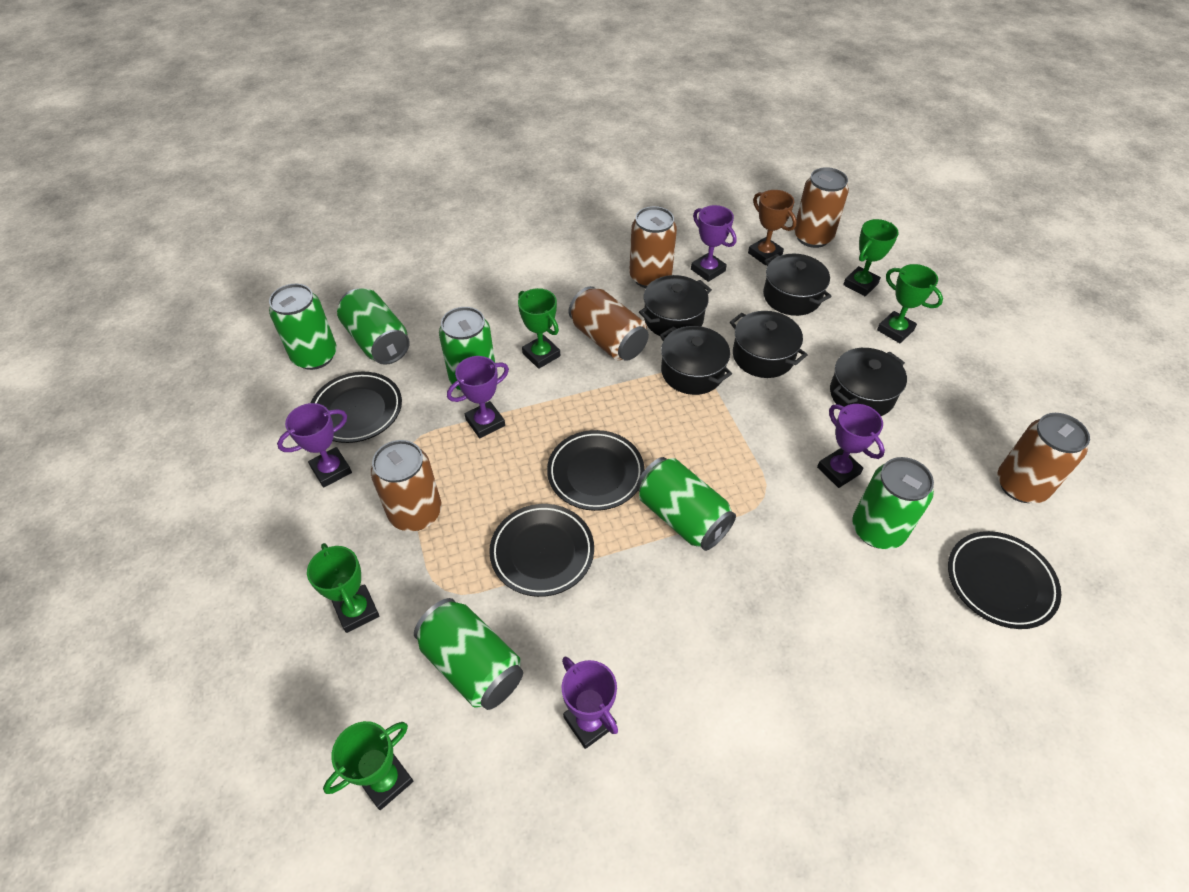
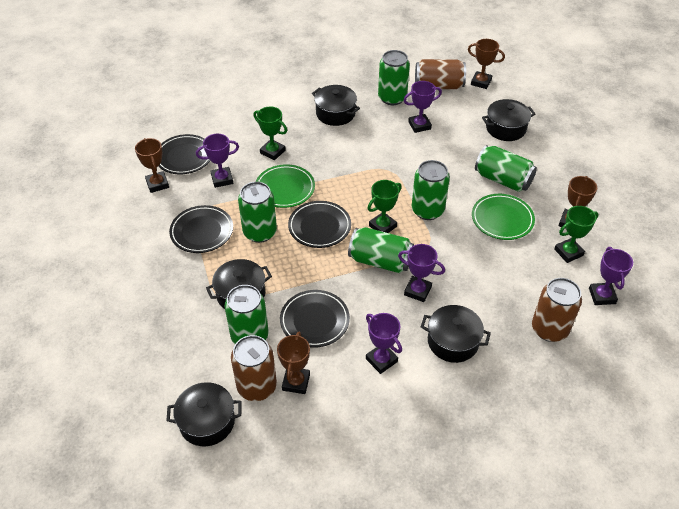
brown can: 5 -> 3
brown trophy: 1 -> 4
green plate: 0 -> 2
green trophy: 5 -> 3

